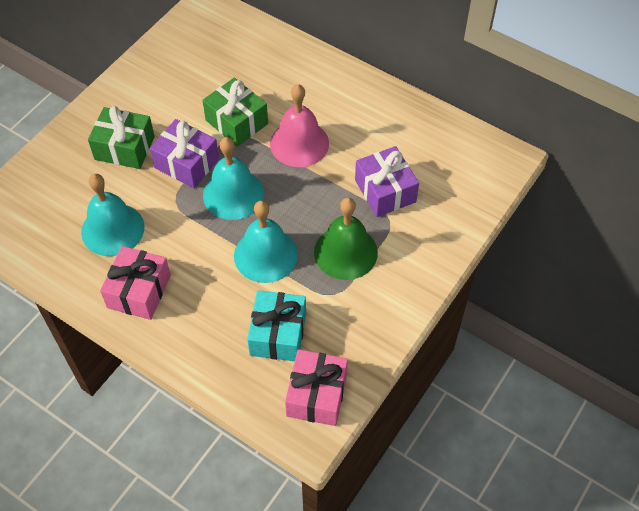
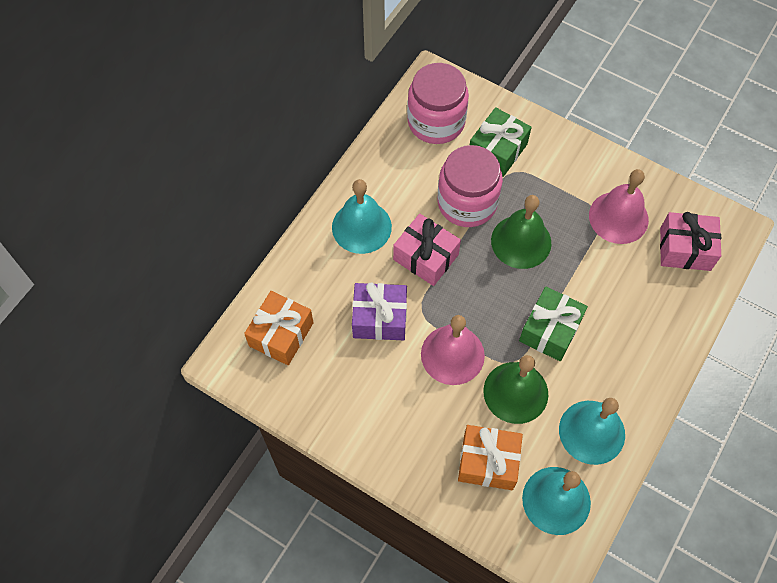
green bell: 1 -> 2
orange gift: 0 -> 2
pink bell: 1 -> 2
pink jar: 0 -> 2
purple gift: 2 -> 1
turquoise gift: 1 -> 0

